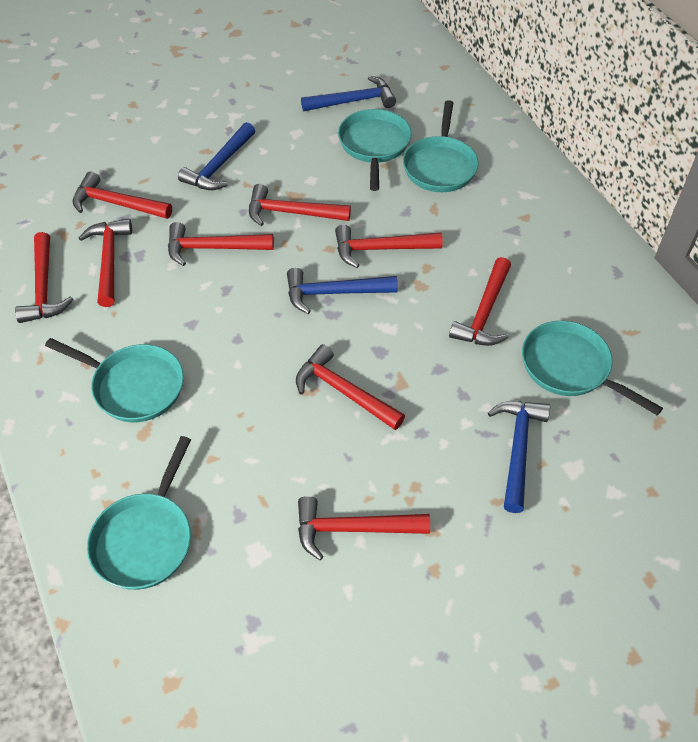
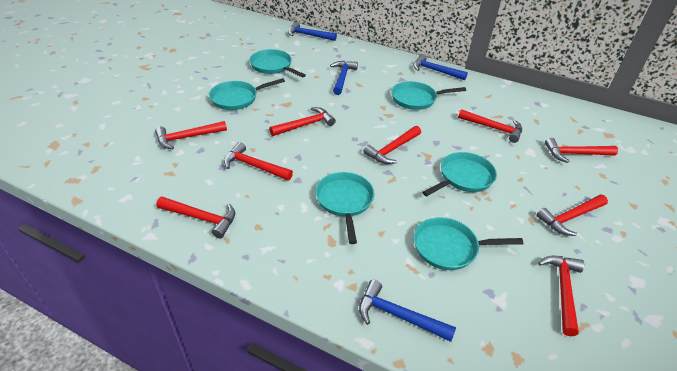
turquoise pan: 5 -> 6

